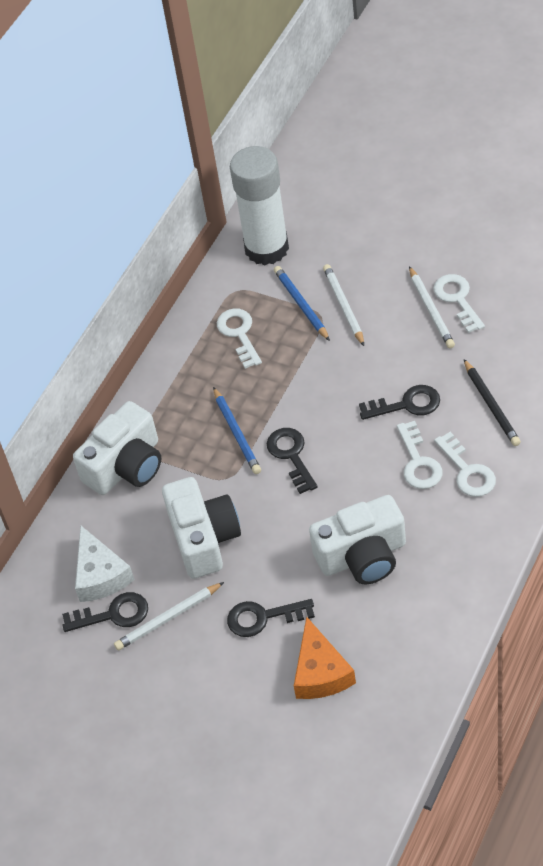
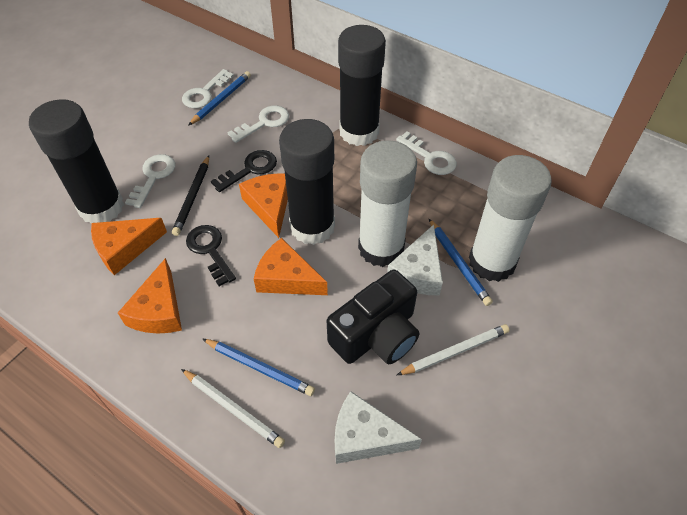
black camera: 0 -> 1
black glue stick: 0 -> 3
black key: 4 -> 2
blue pencil: 2 -> 3
orange cheese: 1 -> 4
white camera: 3 -> 0
white cheese: 1 -> 2
white glue stick: 1 -> 2
white pencil: 3 -> 2

